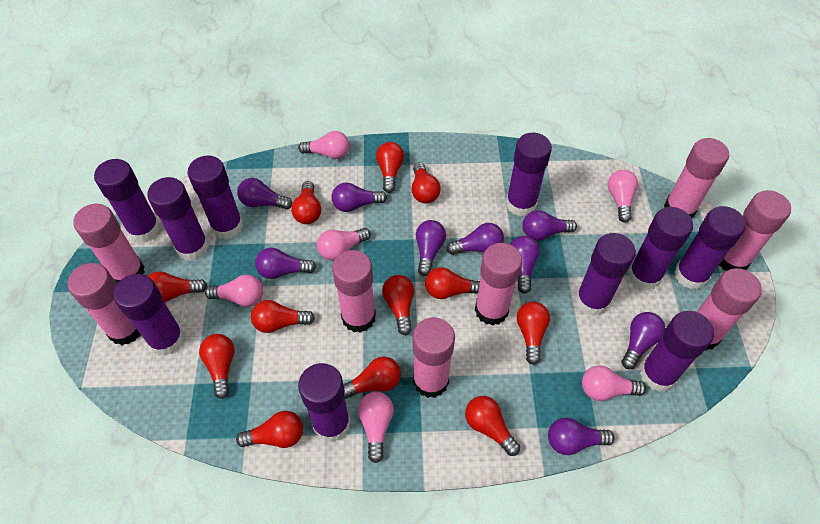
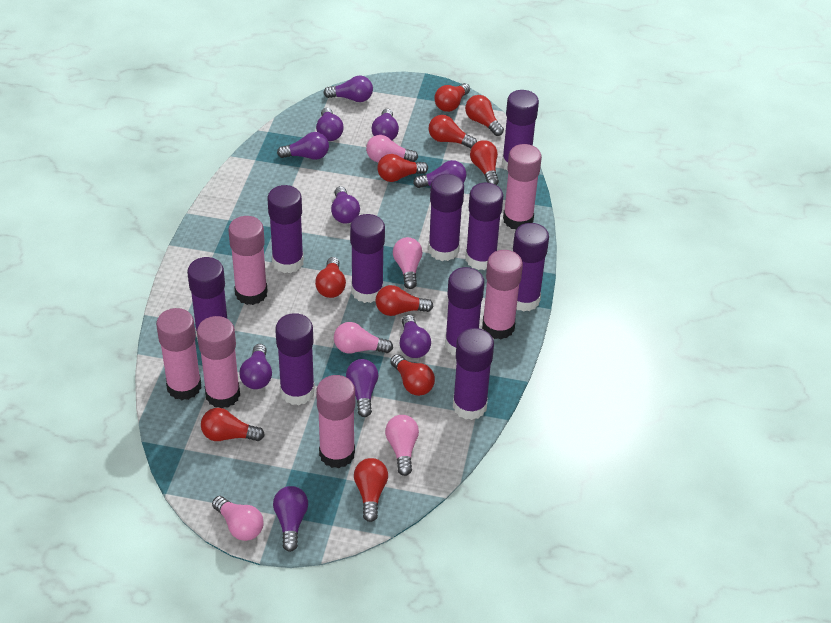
pink glue stick: 8 -> 6
pink light bulb: 6 -> 5
purple light bulb: 9 -> 10
red light bulb: 12 -> 10

